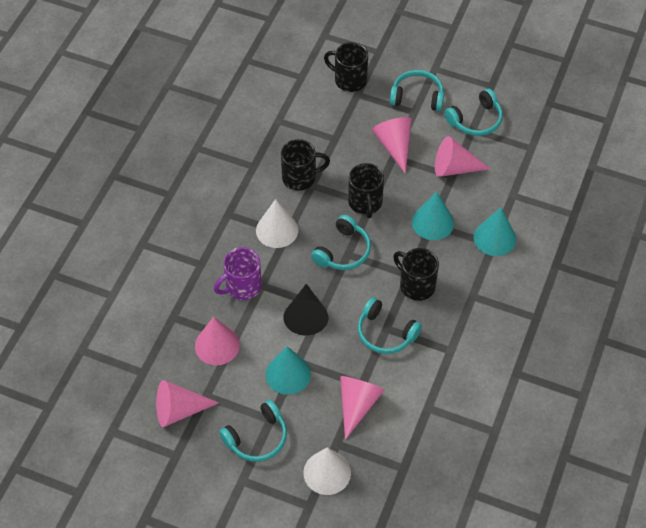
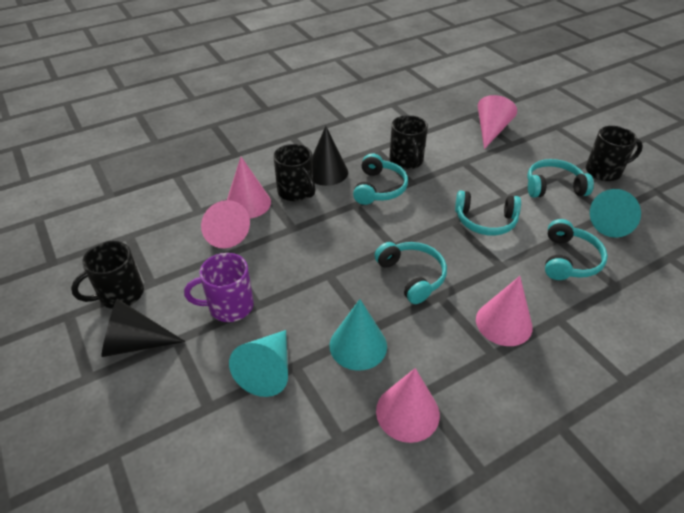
black cone: 1 -> 2
white cone: 2 -> 0

